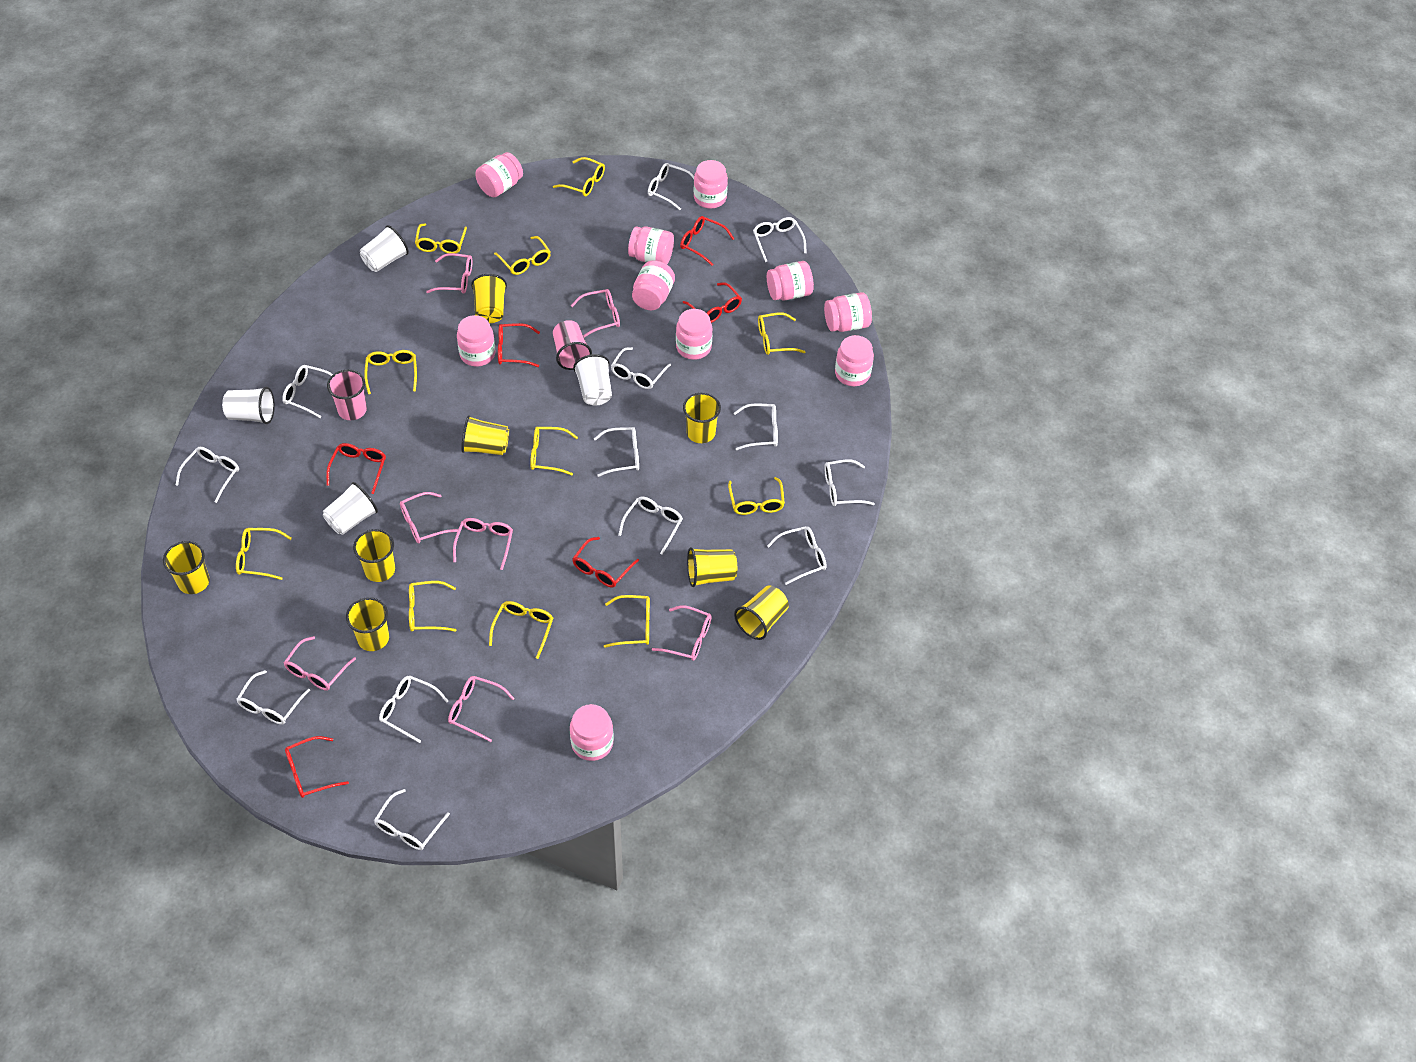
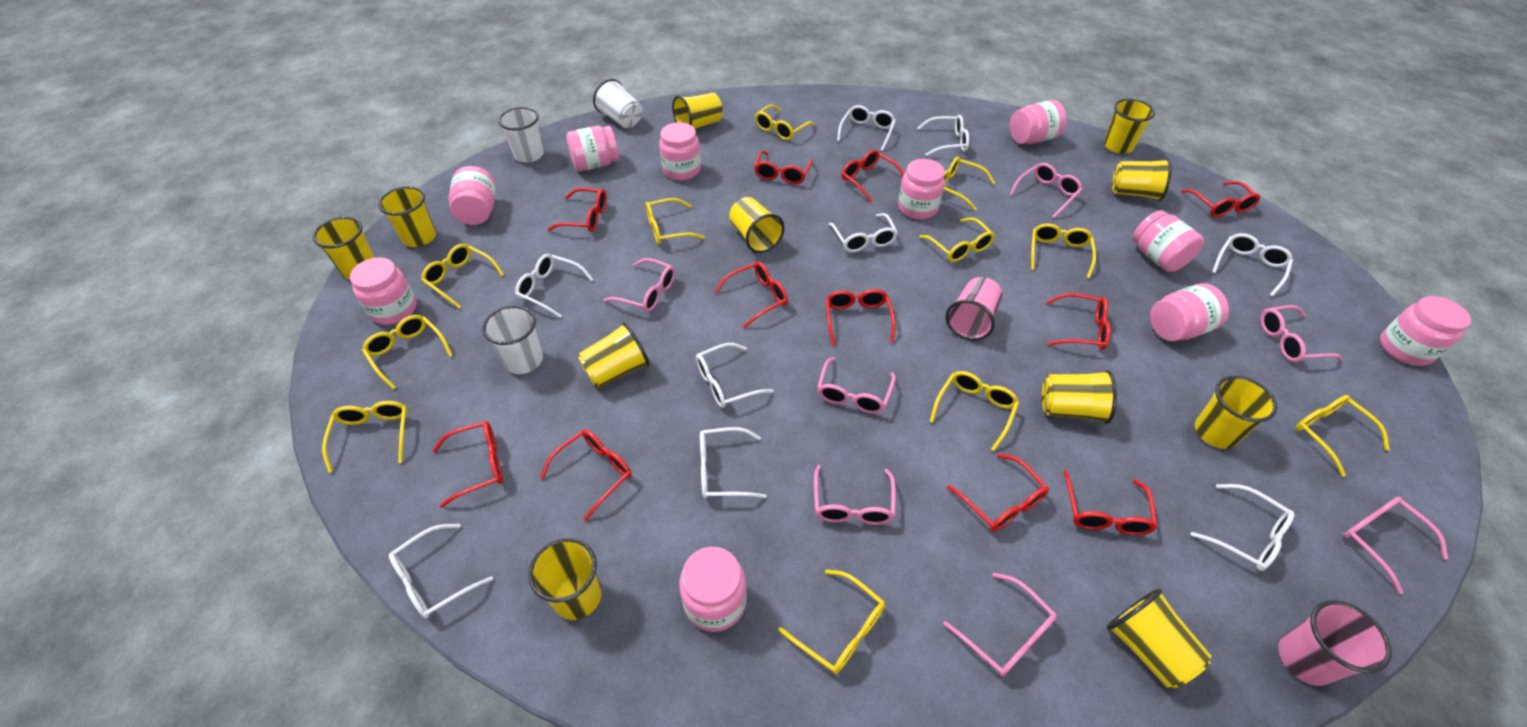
red glasses: 6 -> 11
white cup: 4 -> 3
white glasses: 13 -> 9
yellow cup: 8 -> 11

